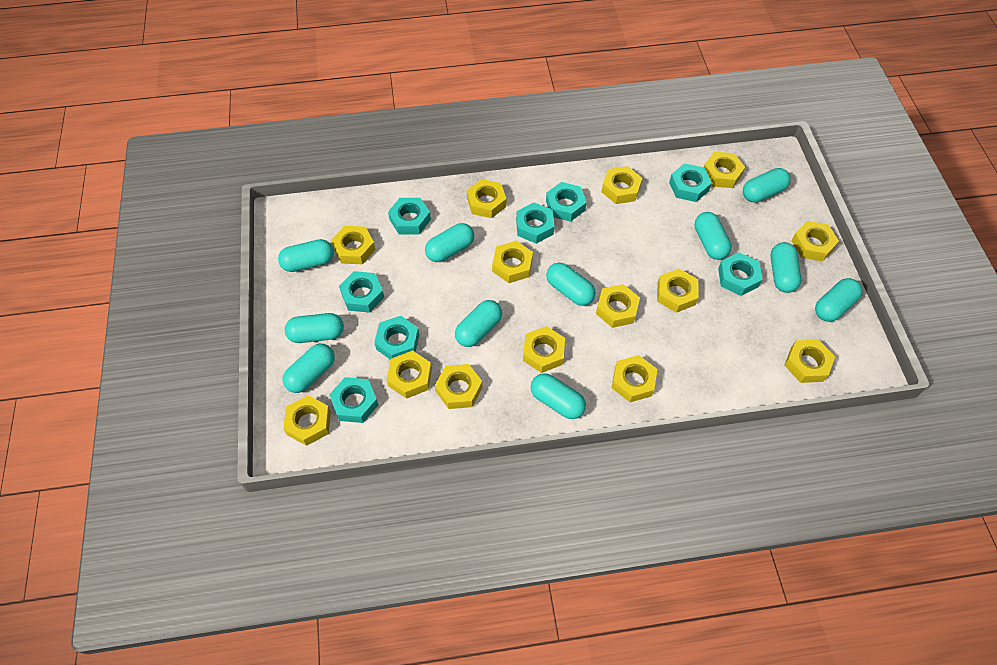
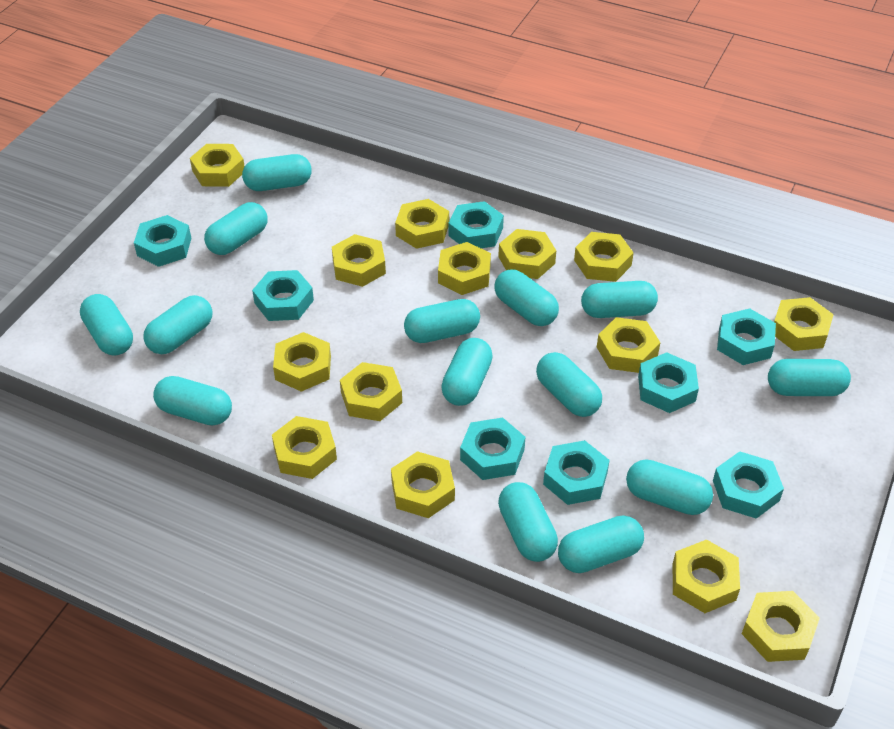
turquoise capsule: 11 -> 14

